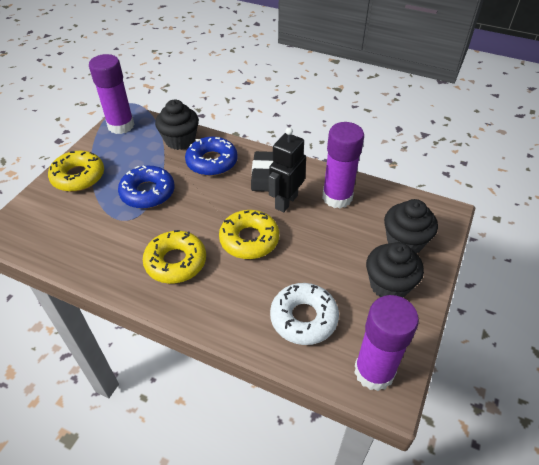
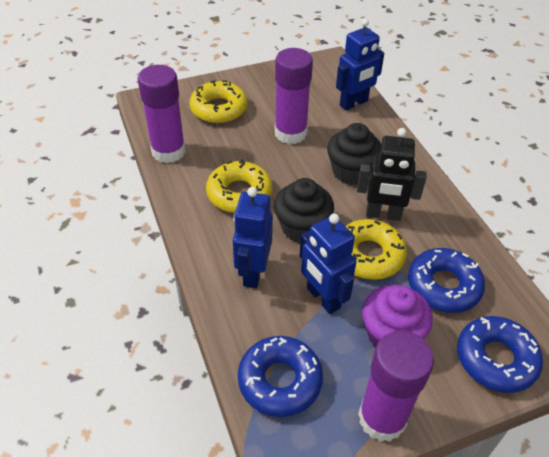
black cupcake: 3 -> 2
black eraser: 1 -> 0
blue donut: 2 -> 3
blue robot: 0 -> 3
purple cupcake: 0 -> 1
white donut: 1 -> 0

